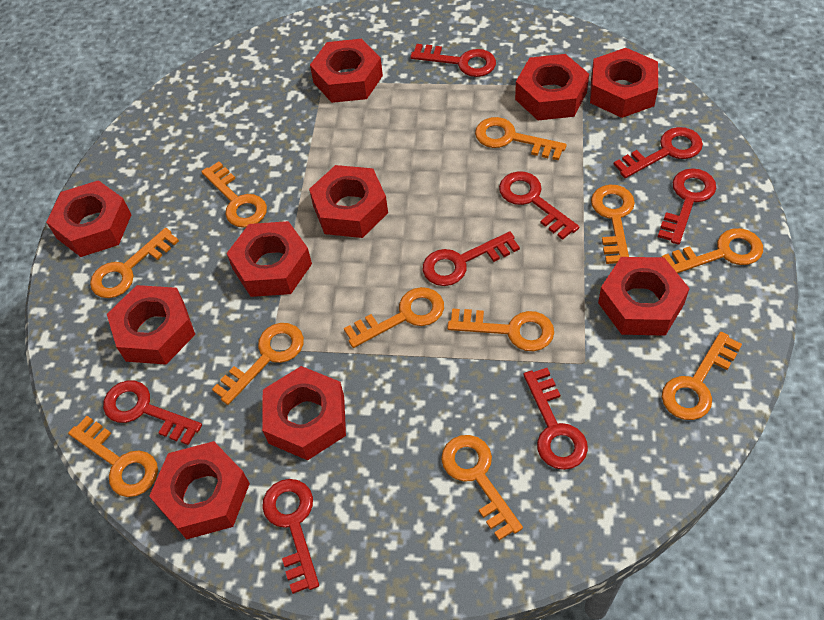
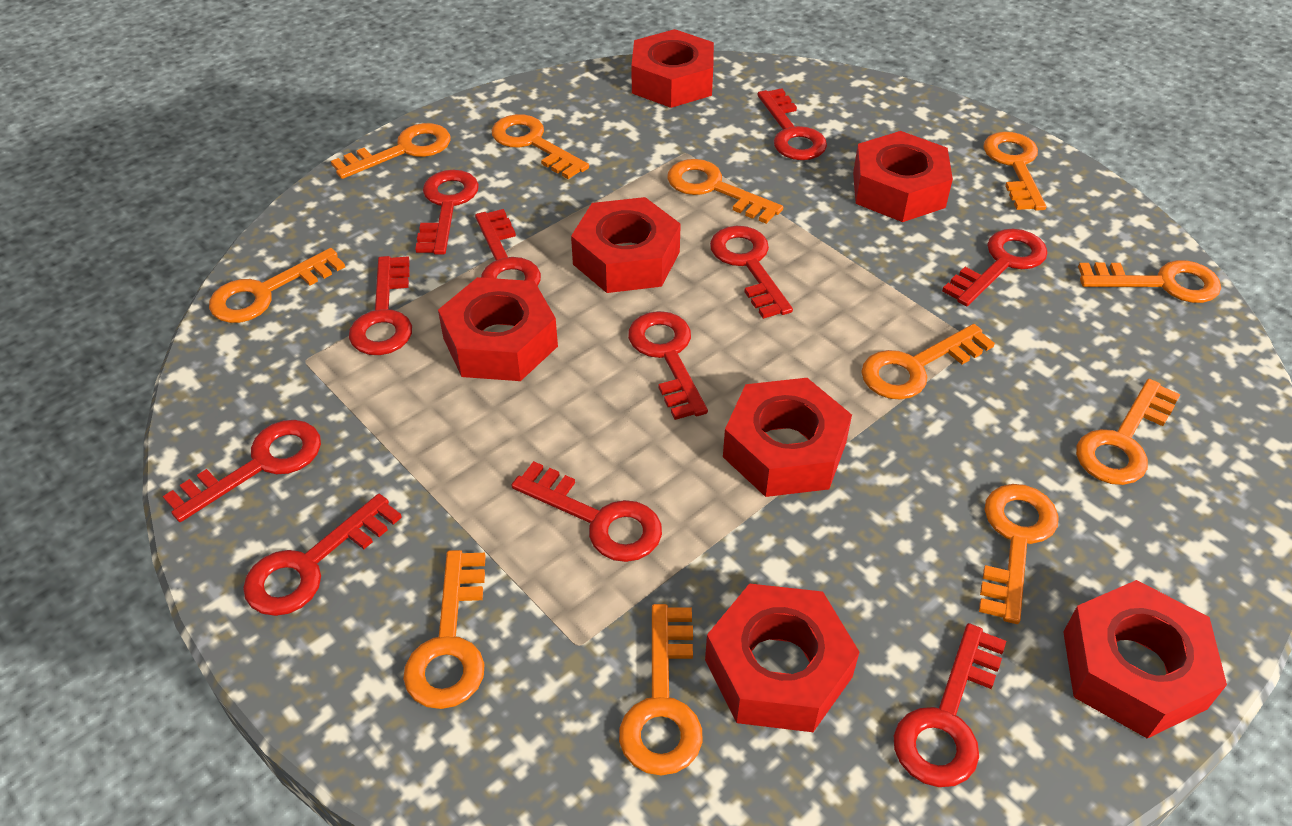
red key: 8 -> 11
red nut: 10 -> 7

